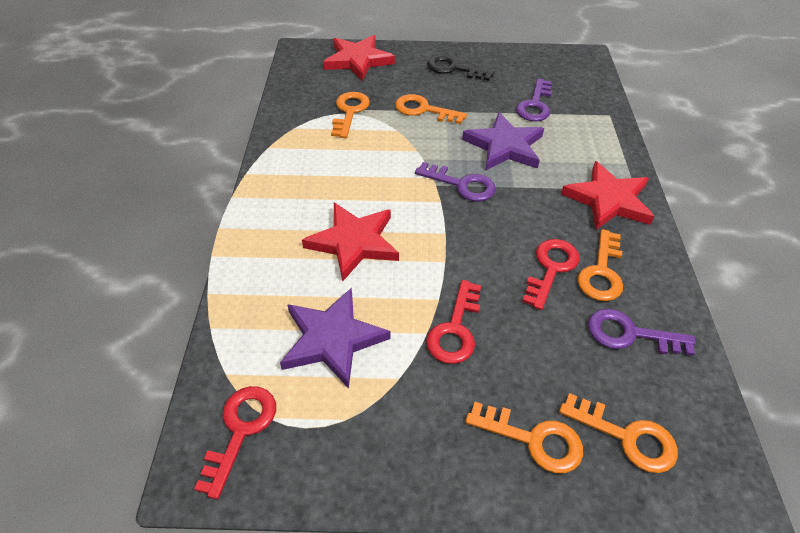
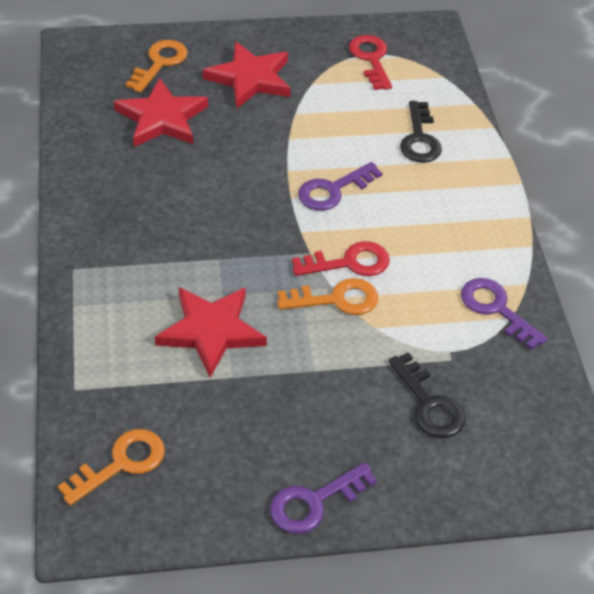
black key: 1 -> 2
orange key: 5 -> 3
purple star: 2 -> 0
red key: 3 -> 2

